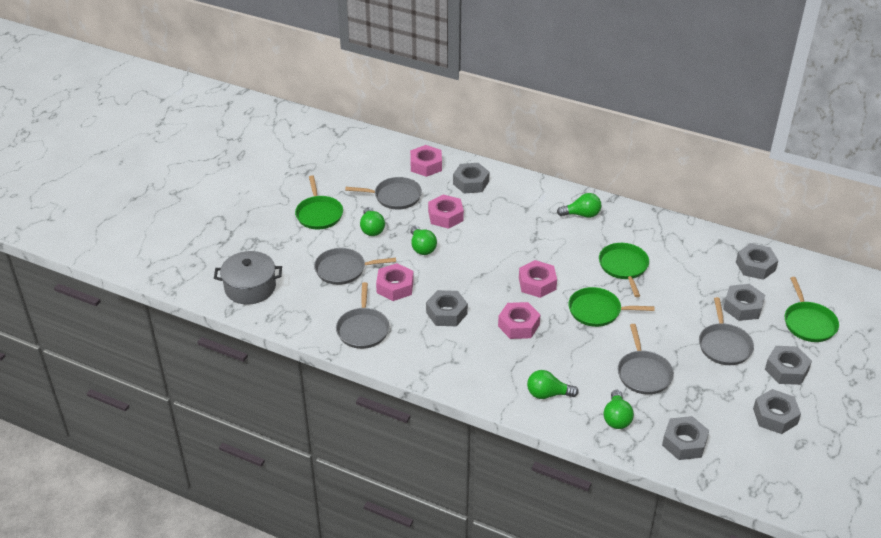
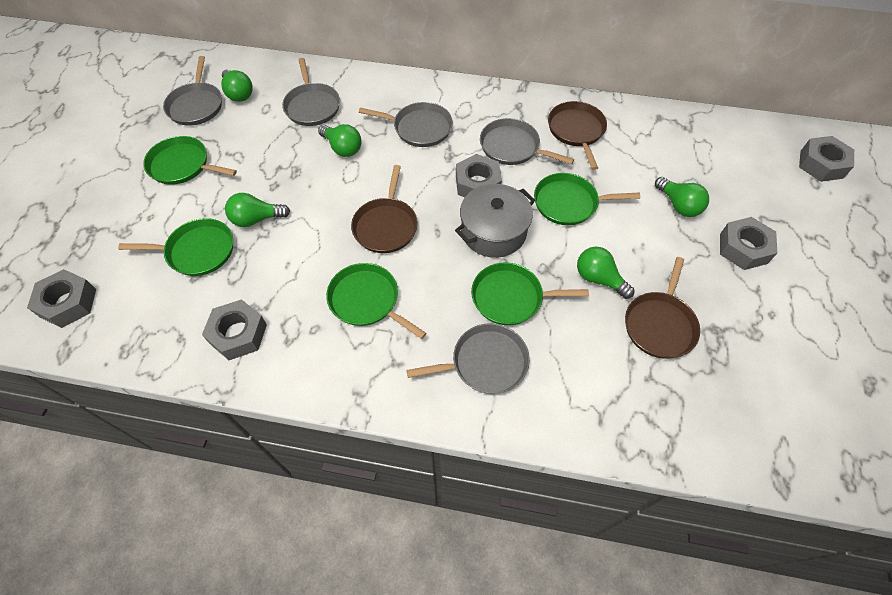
brown pan: 0 -> 3
green pan: 4 -> 5
grey nut: 7 -> 5
pink nut: 5 -> 0

